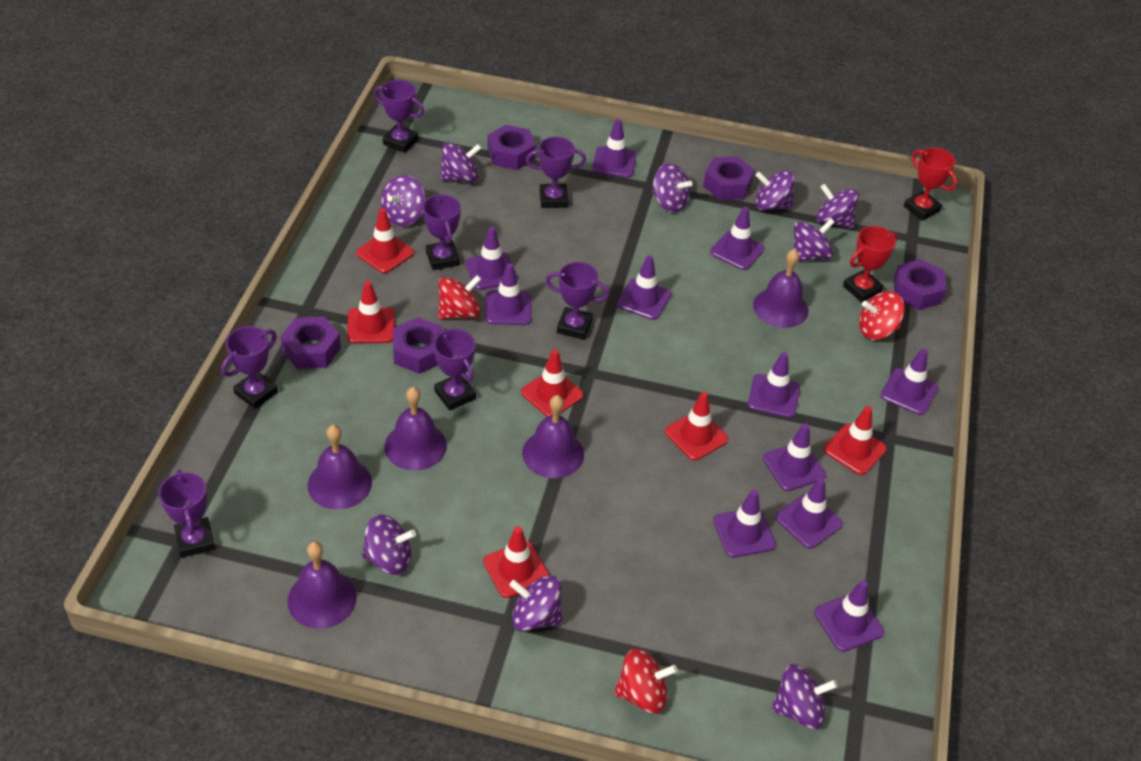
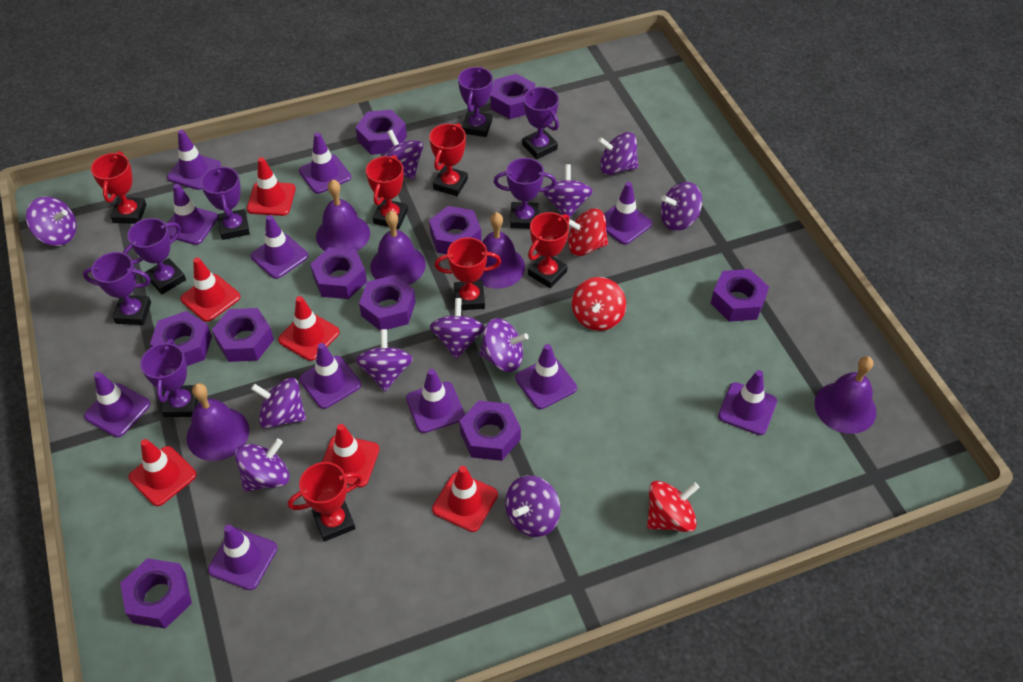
purple nut: 5 -> 10
purple spinning top: 9 -> 11
red trophy: 2 -> 6

